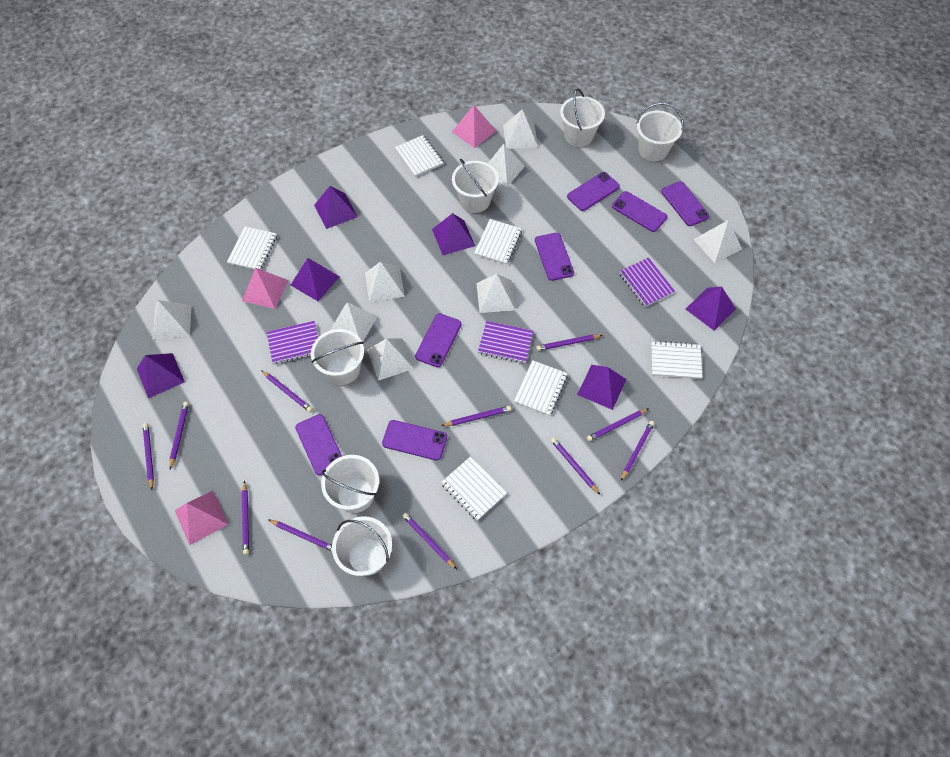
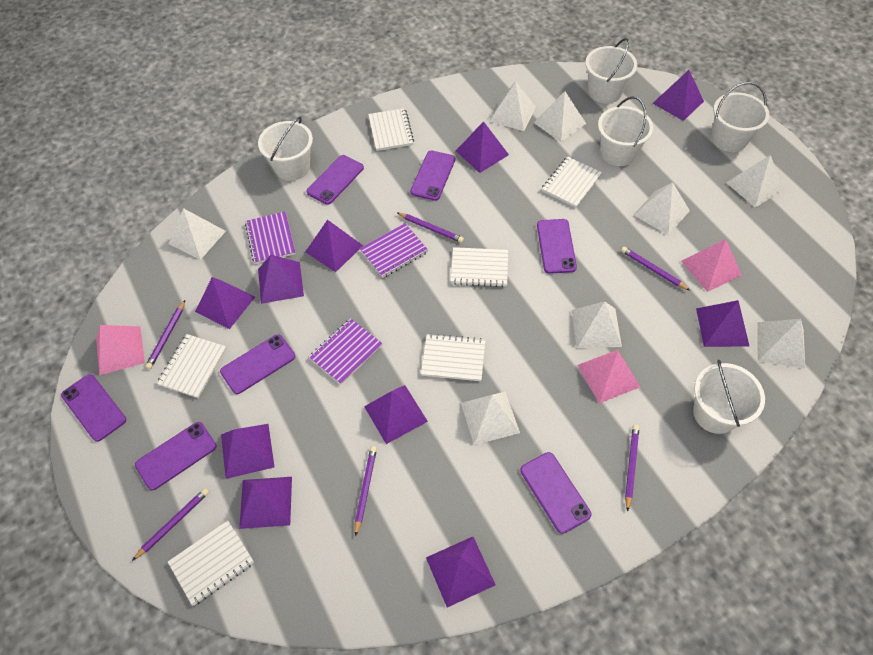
purple pencil: 11 -> 6
purple pyramid: 6 -> 10
white bucket: 6 -> 5

